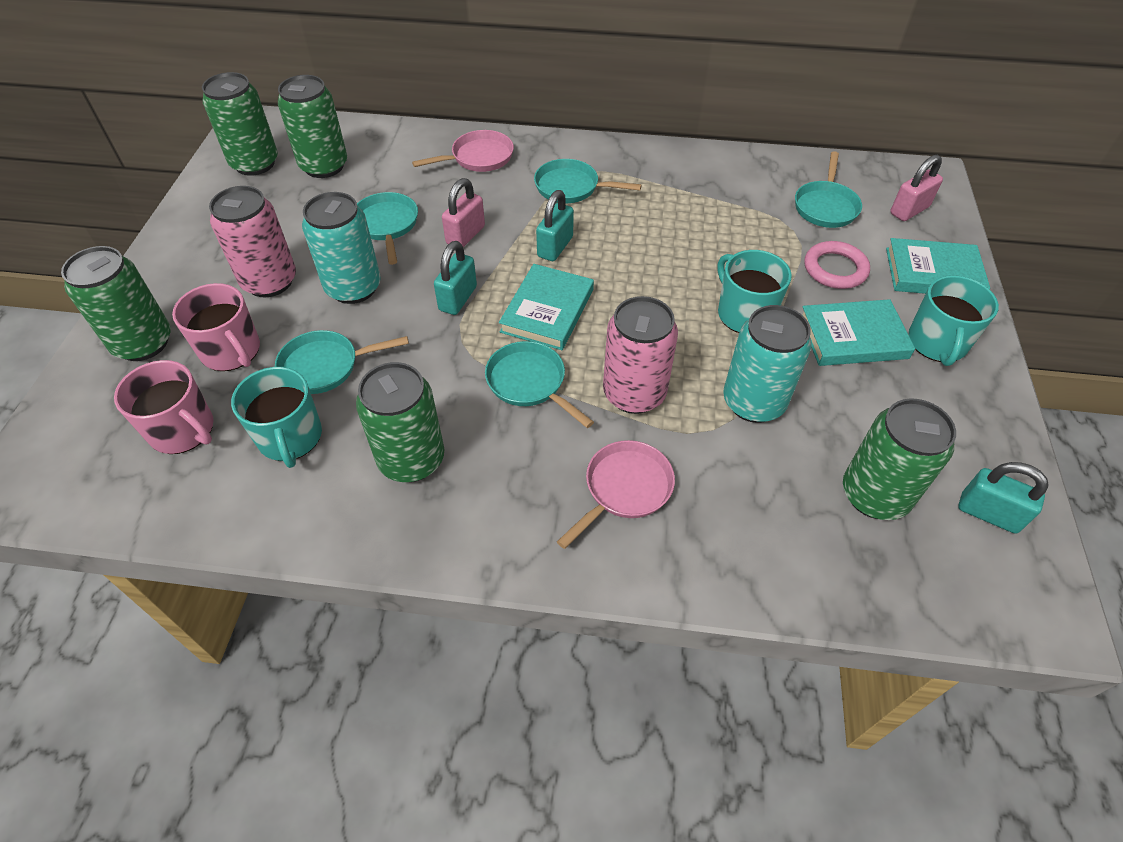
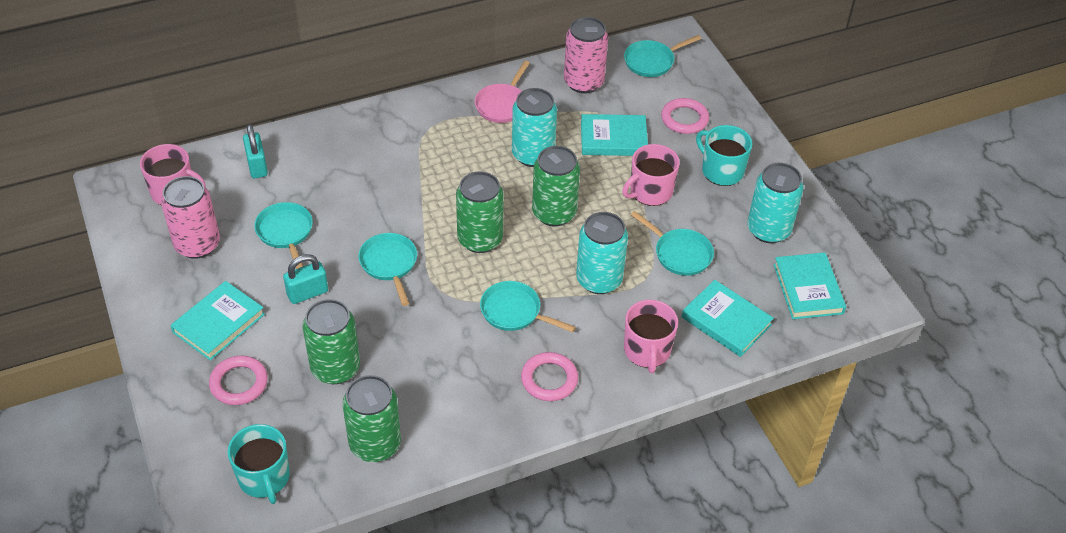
green can: 5 -> 4
pink mug: 2 -> 3
pink padlock: 2 -> 0
pink pan: 2 -> 1
pink ring: 1 -> 3
turquoise book: 3 -> 4
turquoise can: 2 -> 3
turquoise mug: 3 -> 2
turquoise padlock: 3 -> 2

